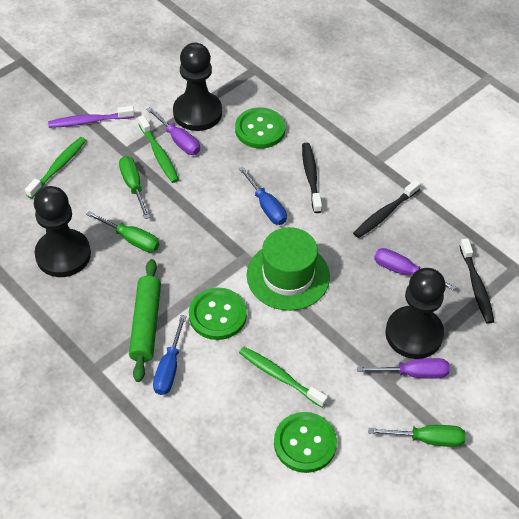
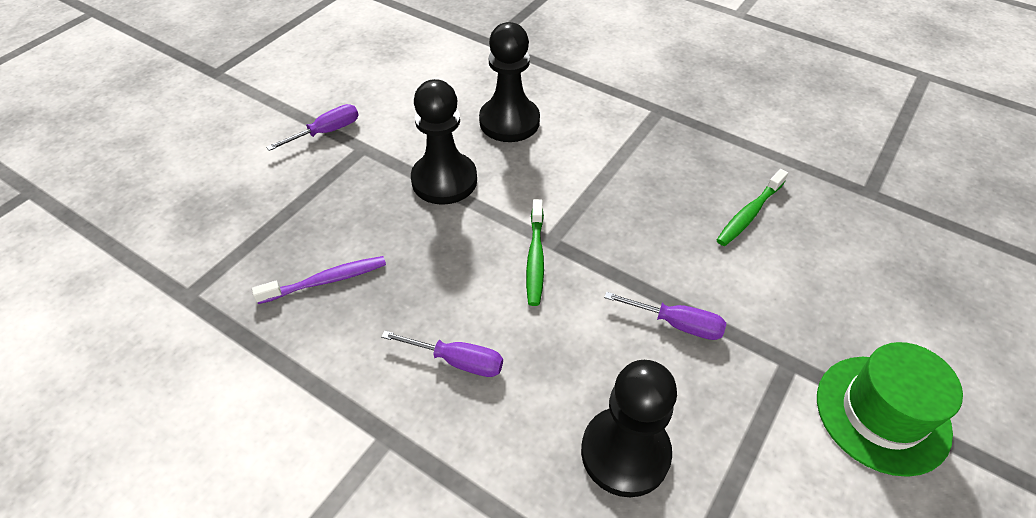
black toothbrush: 3 -> 0
blue screwdriver: 2 -> 0
green button: 3 -> 0
green rolling pin: 1 -> 0
green screwdriver: 3 -> 0
green toothbrush: 3 -> 2

